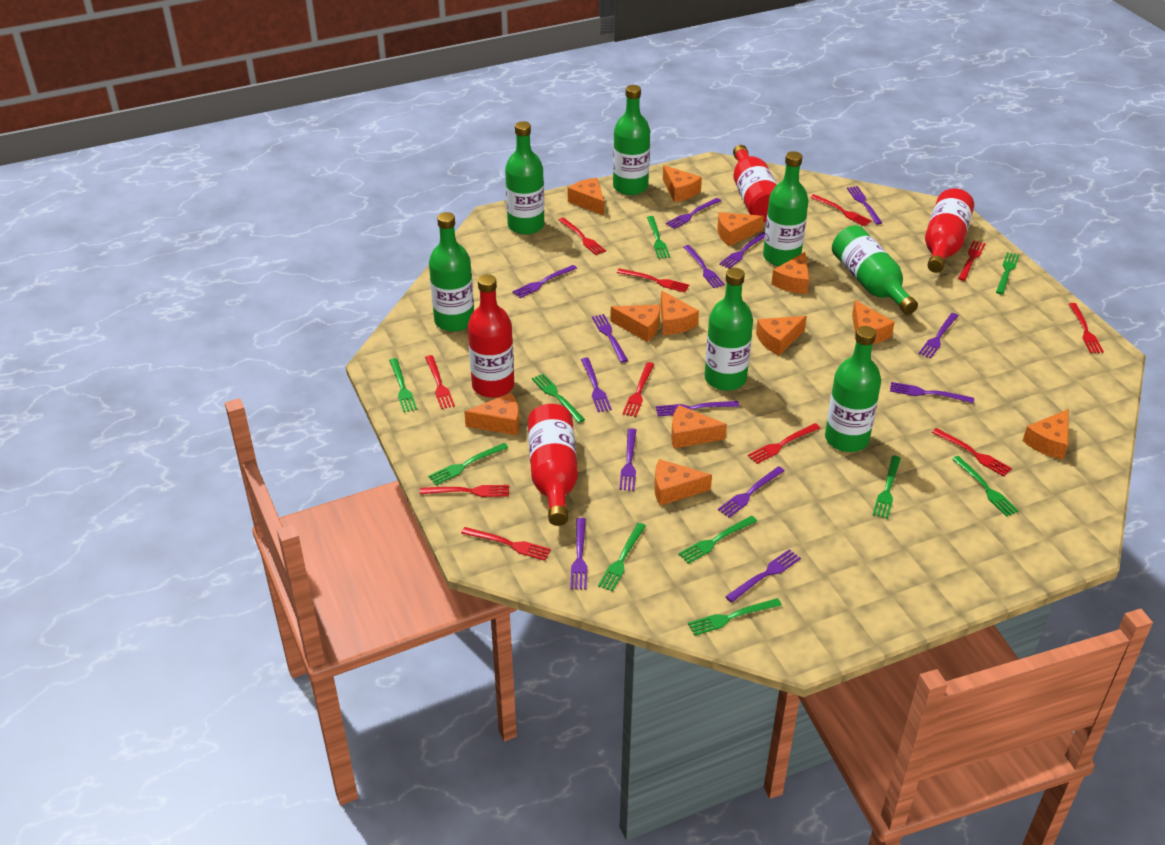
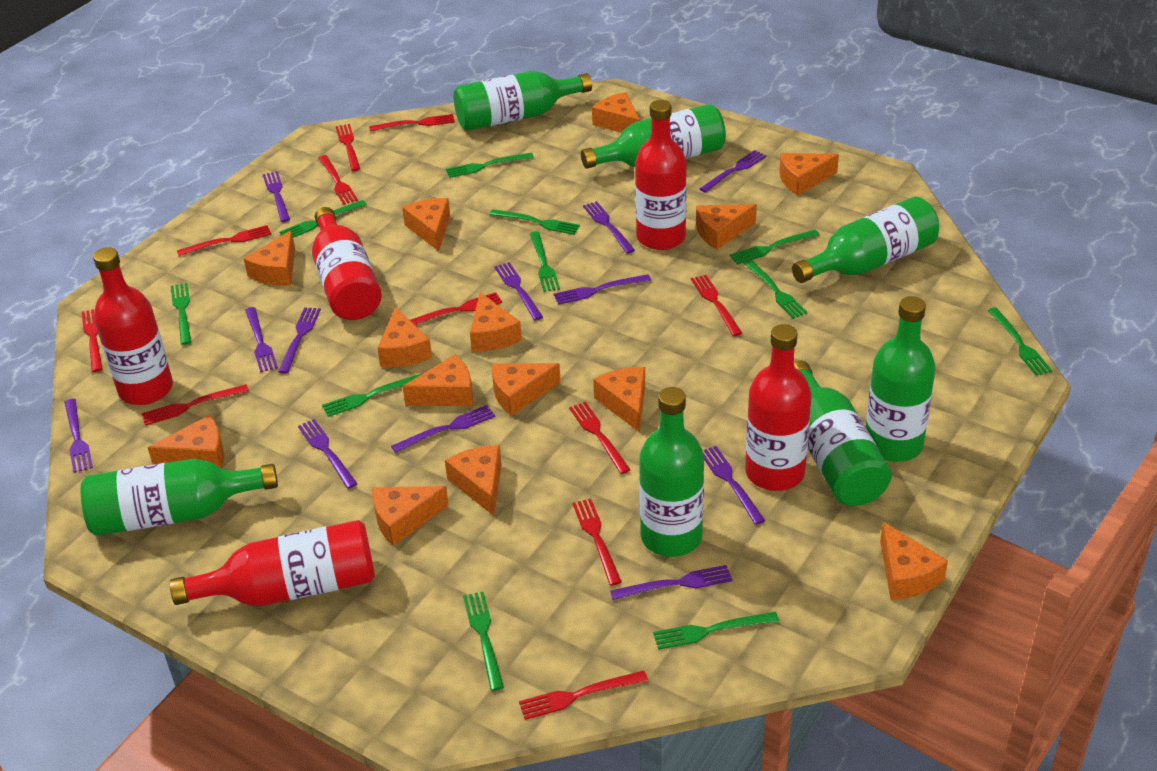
green fork: 10 -> 11
orange cheese: 12 -> 14
purple fork: 14 -> 12
red bottle: 4 -> 5

